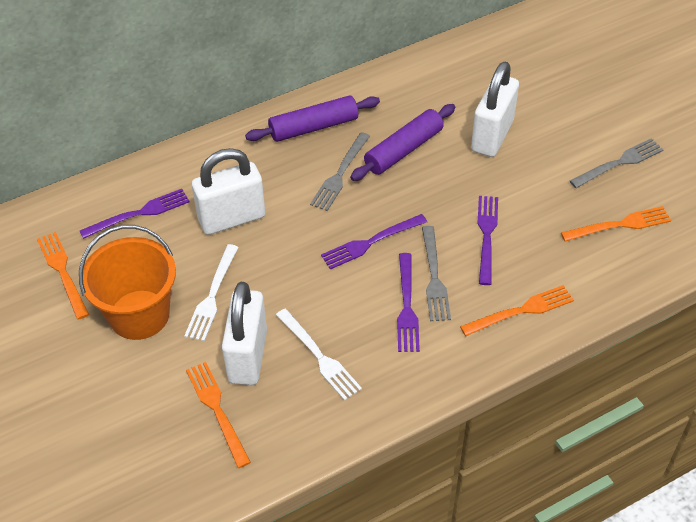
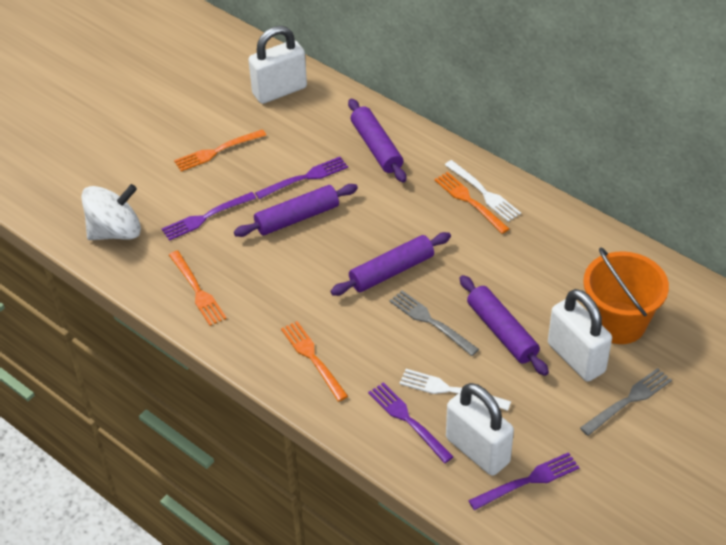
grey fork: 3 -> 2
purple rolling pin: 2 -> 4
white spinning top: 0 -> 1

